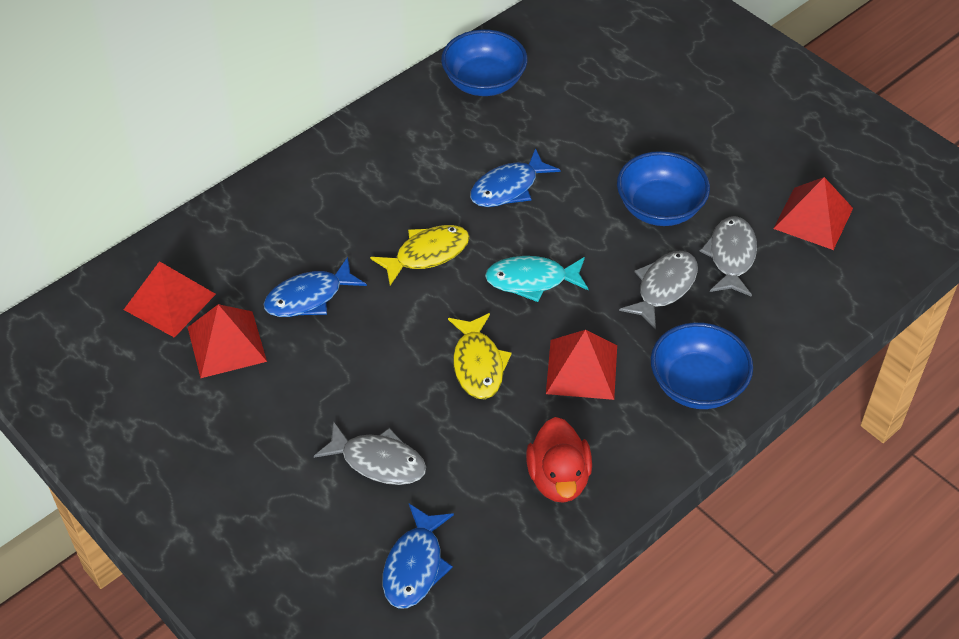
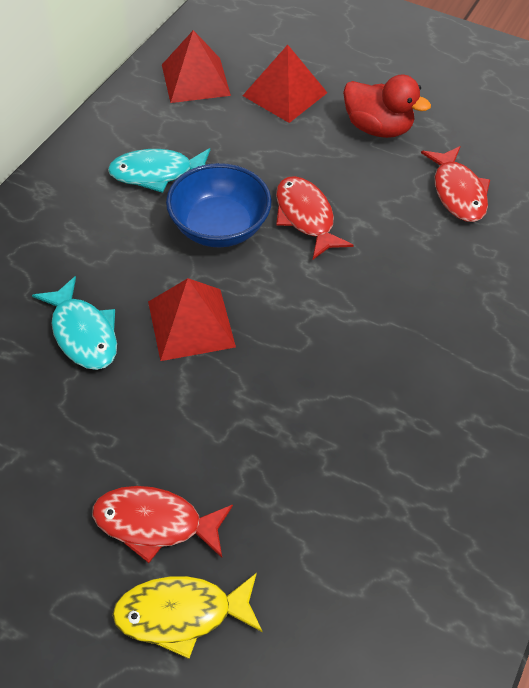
blue bowl: 3 -> 1
blue fish: 3 -> 0
grey fish: 3 -> 0
red fish: 0 -> 3
red pyramid: 4 -> 3
turquoise fish: 1 -> 2
yellow fish: 2 -> 1

